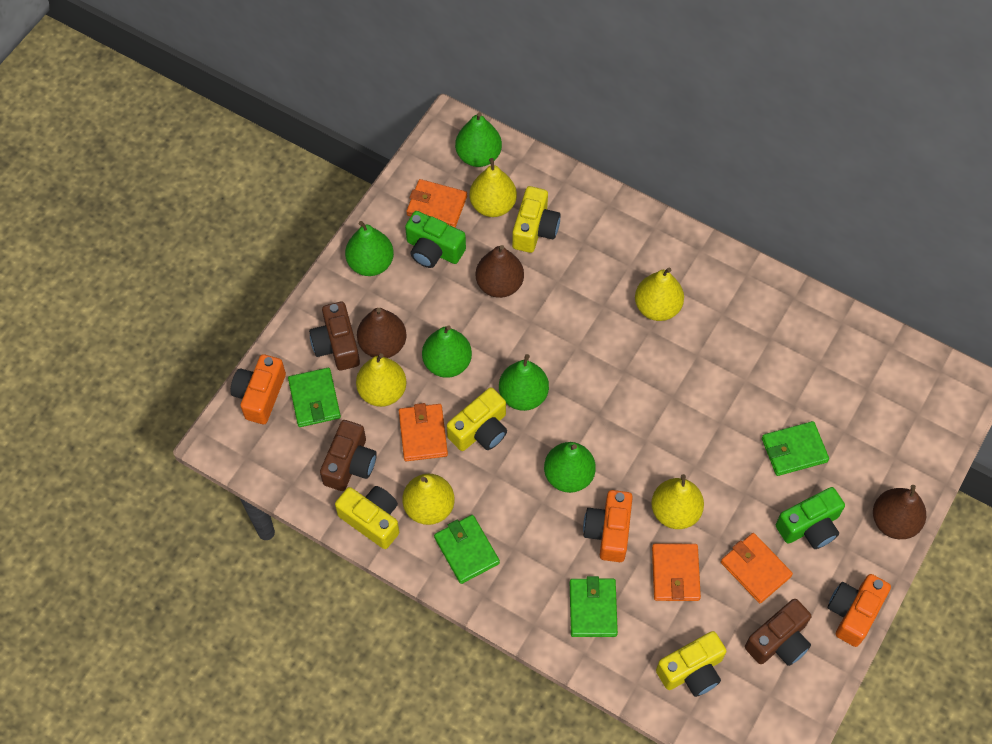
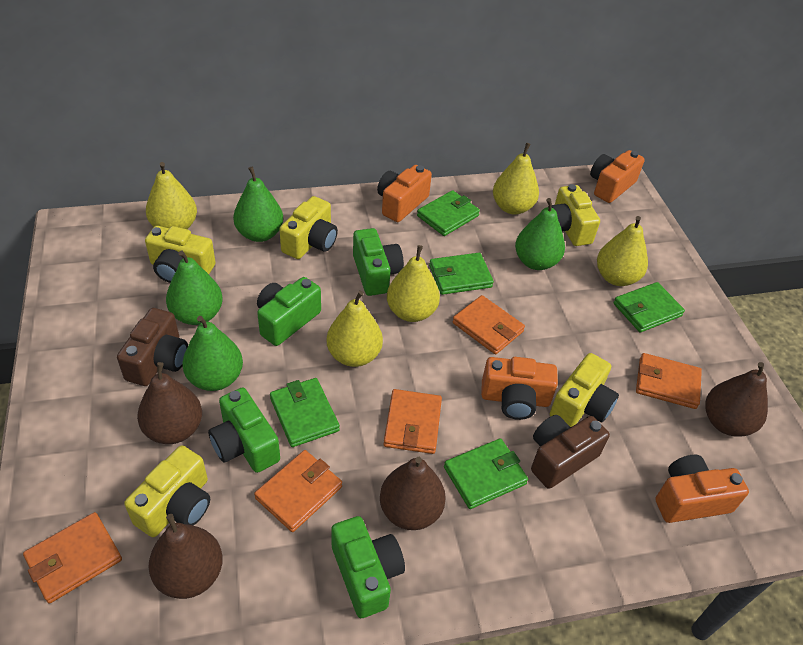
brown camera: 3 -> 2
brown pear: 3 -> 4
green camera: 2 -> 4
green pear: 5 -> 4
green wallet: 4 -> 5
orange camera: 3 -> 4
orange wallet: 4 -> 5
yellow camera: 4 -> 5

